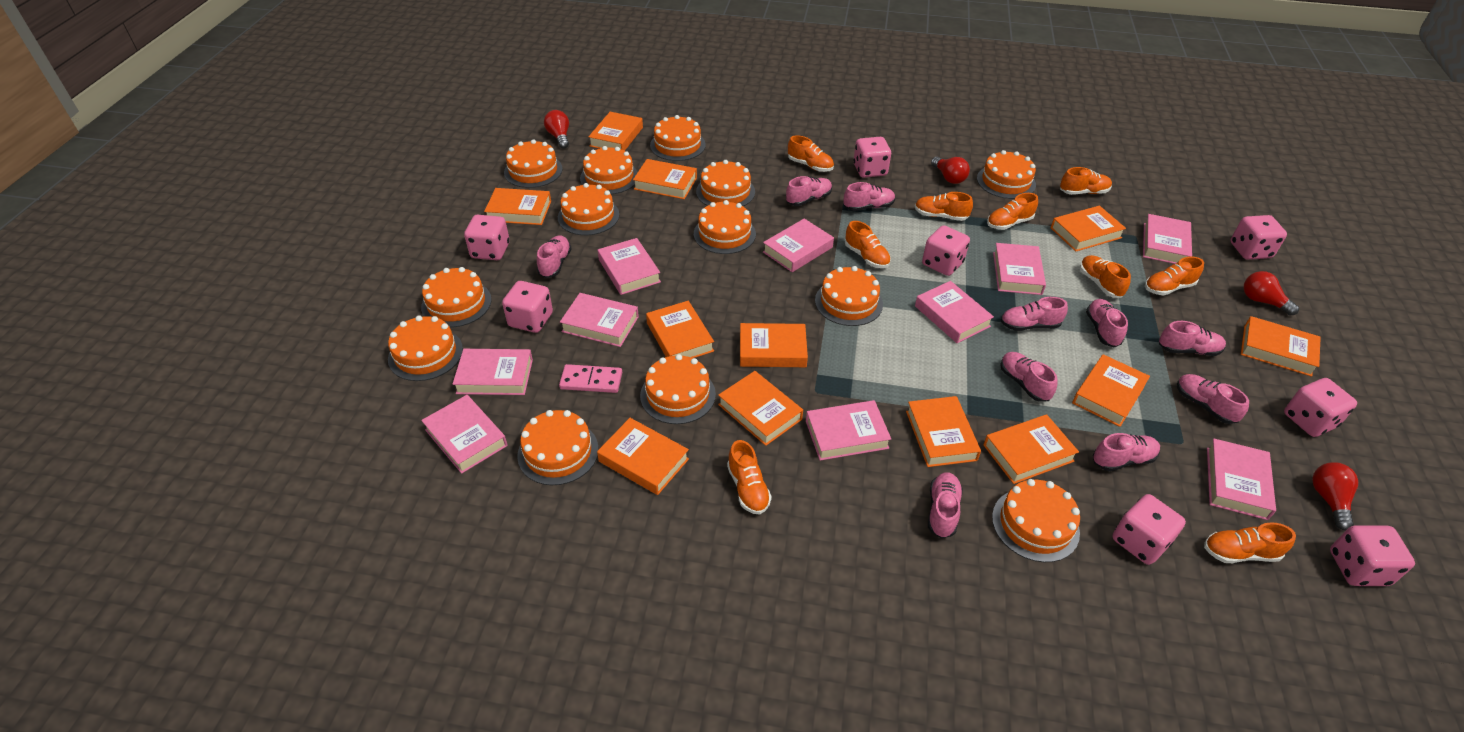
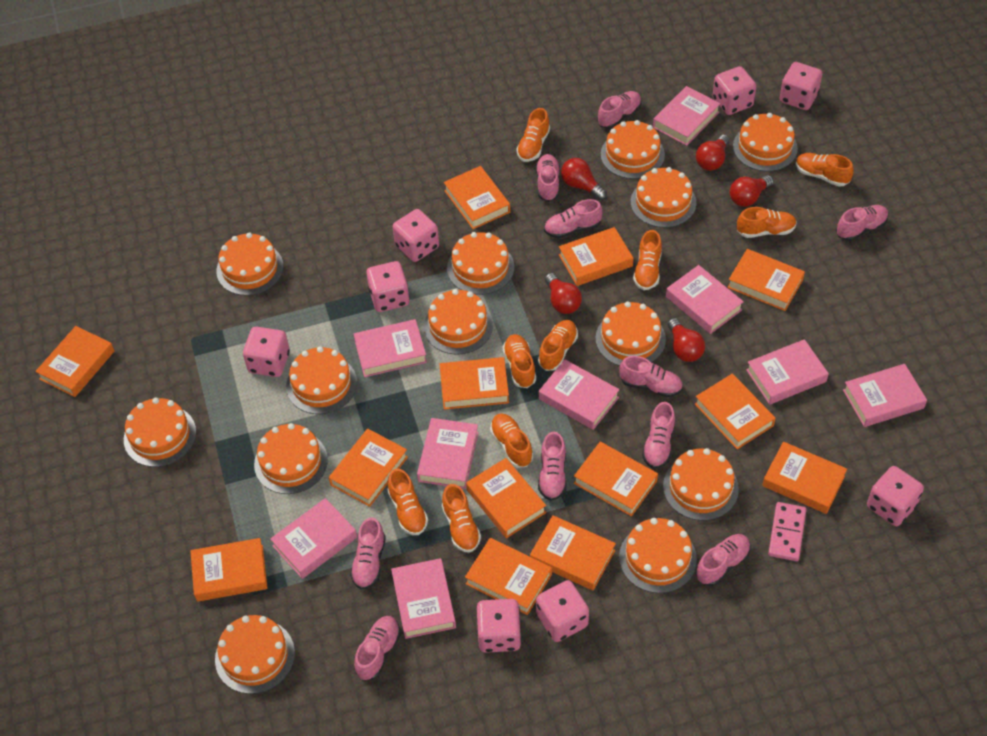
orange book: 12 -> 13
pink book: 10 -> 9
red light bulb: 4 -> 5

